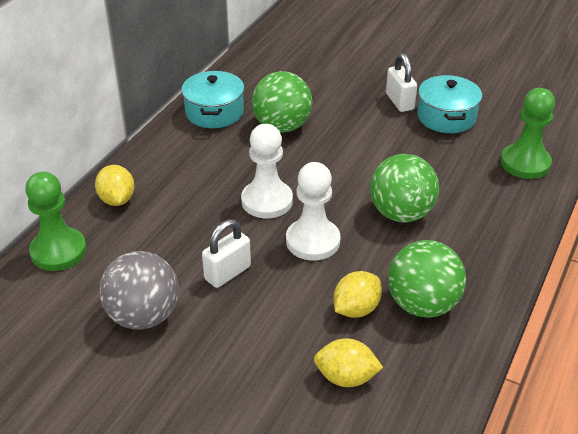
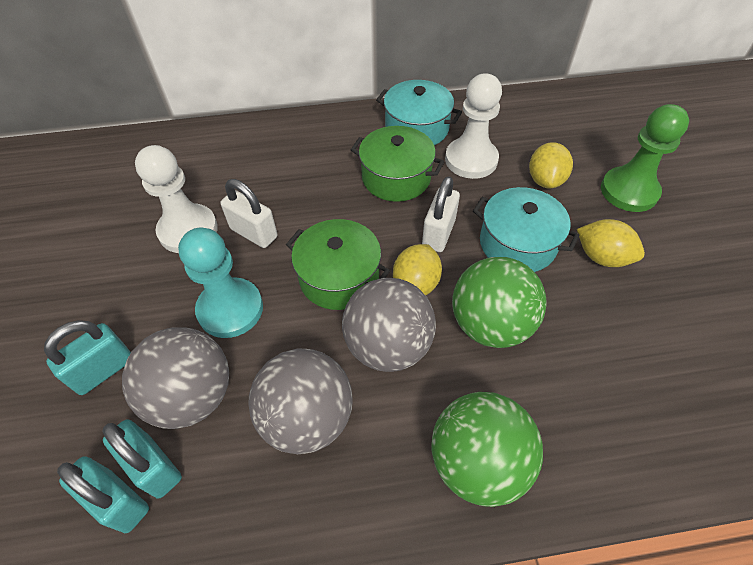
green ball: 3 -> 2
green pawn: 2 -> 1
green pot: 0 -> 2
grey ball: 1 -> 3
turquoise padlock: 0 -> 3
turquoise pawn: 0 -> 1

